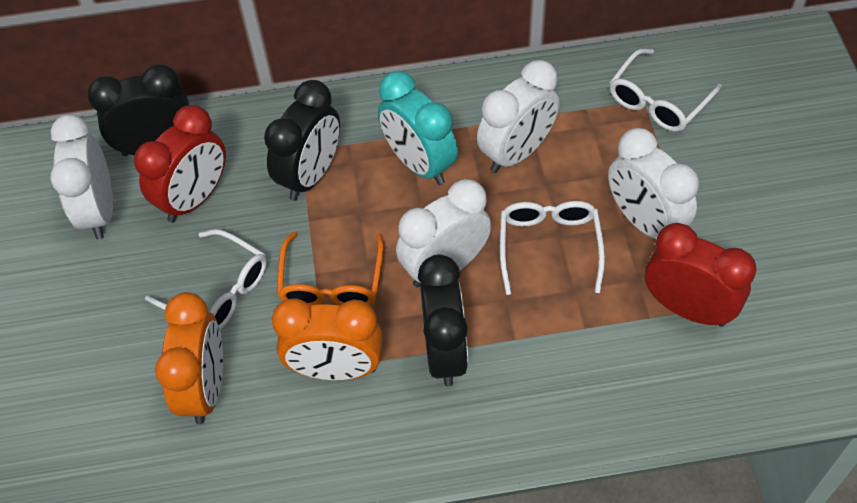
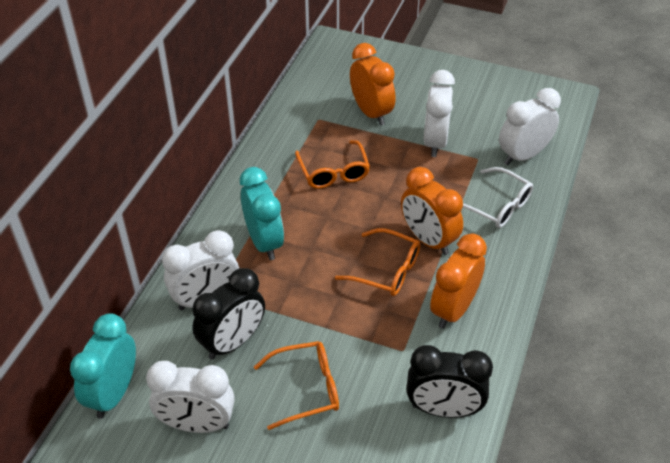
black clock: 3 -> 2
orange clock: 2 -> 3
orange glasses: 1 -> 3
red clock: 2 -> 0
turquoise clock: 1 -> 2
white glasses: 3 -> 1

